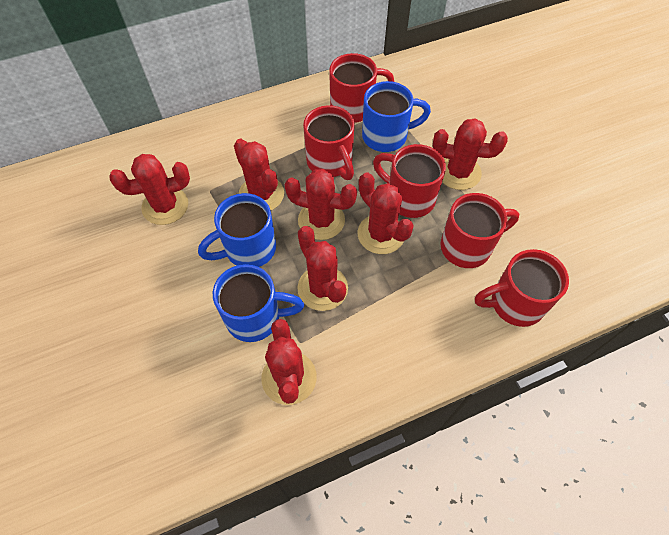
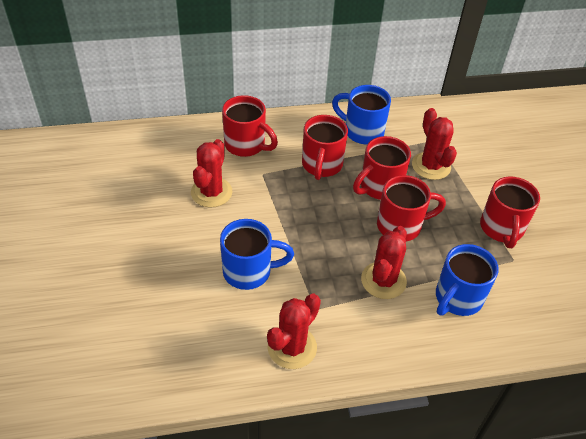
red cactus: 7 -> 4

